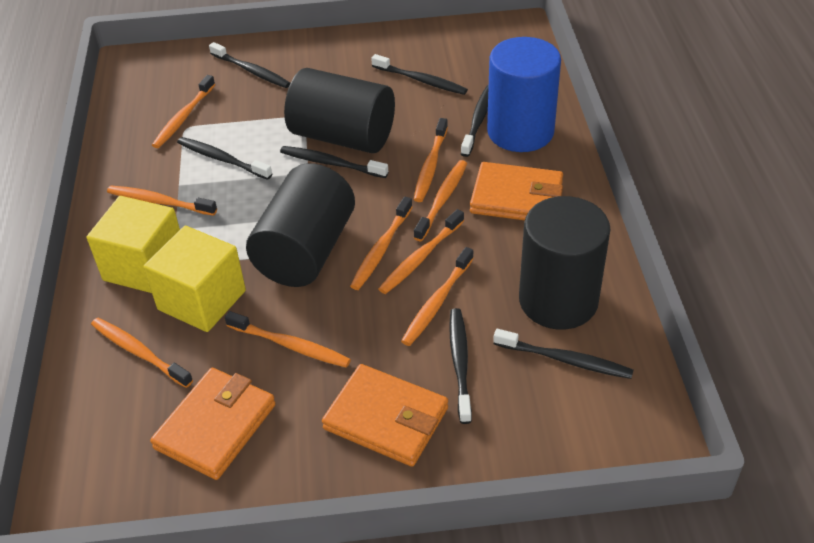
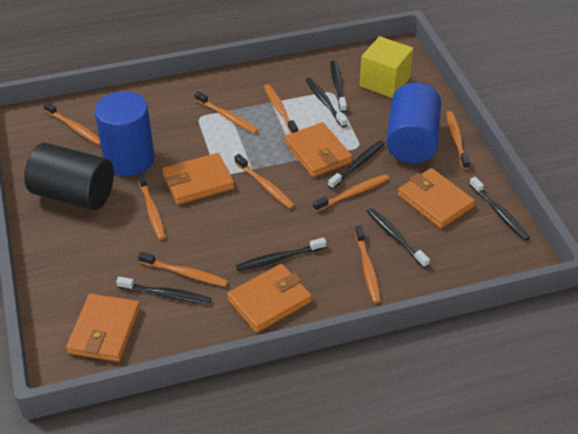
black cylinder: 3 -> 1
blue cylinder: 1 -> 2
orange wallet: 3 -> 5
yellow cube: 2 -> 1

